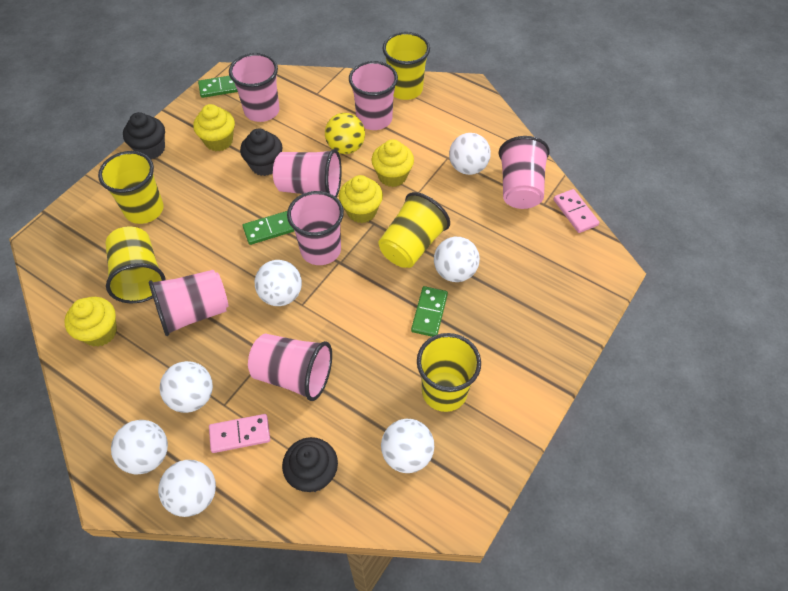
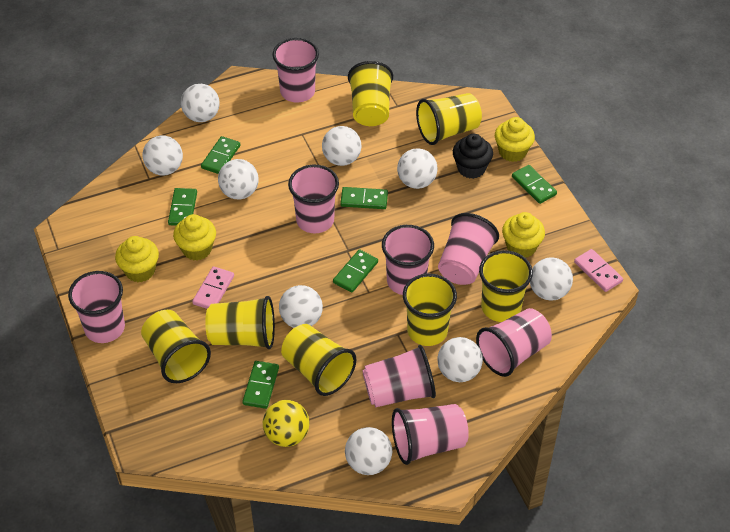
black cupcake: 3 -> 1
green domino: 3 -> 6
pink cup: 7 -> 8
white ball: 7 -> 9
yellow cup: 5 -> 7

